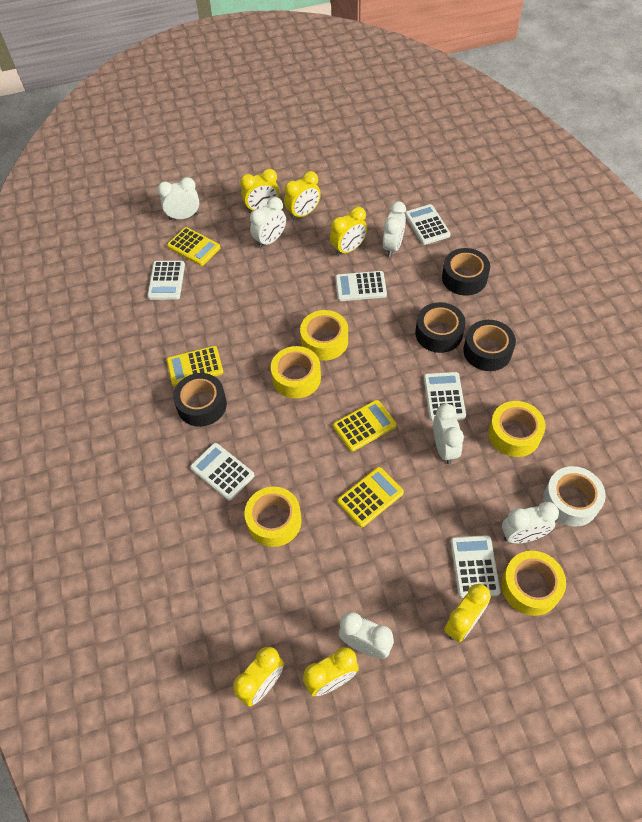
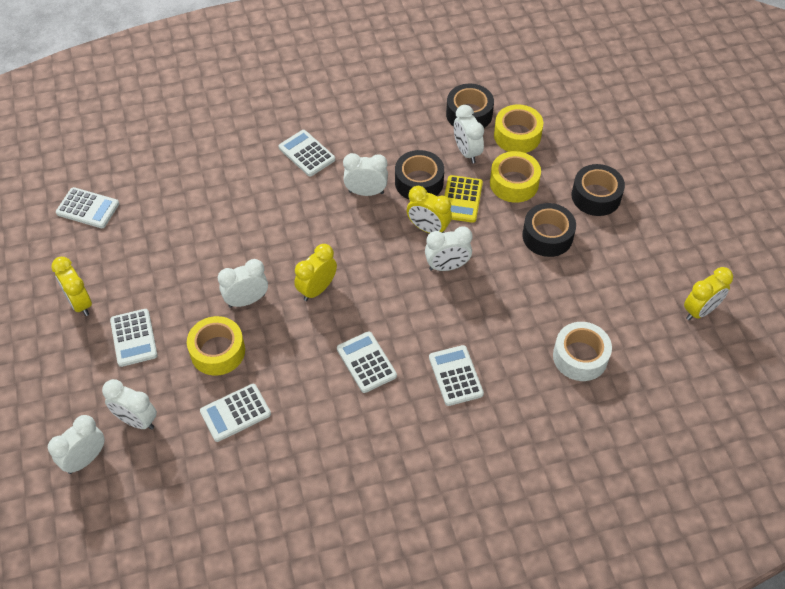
yellow calculator: 4 -> 1
yellow clock: 6 -> 4
yellow tape: 5 -> 3

